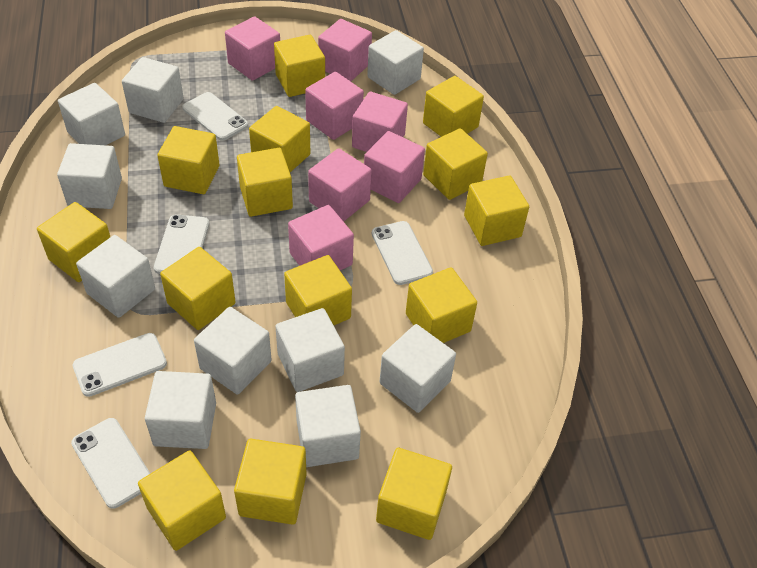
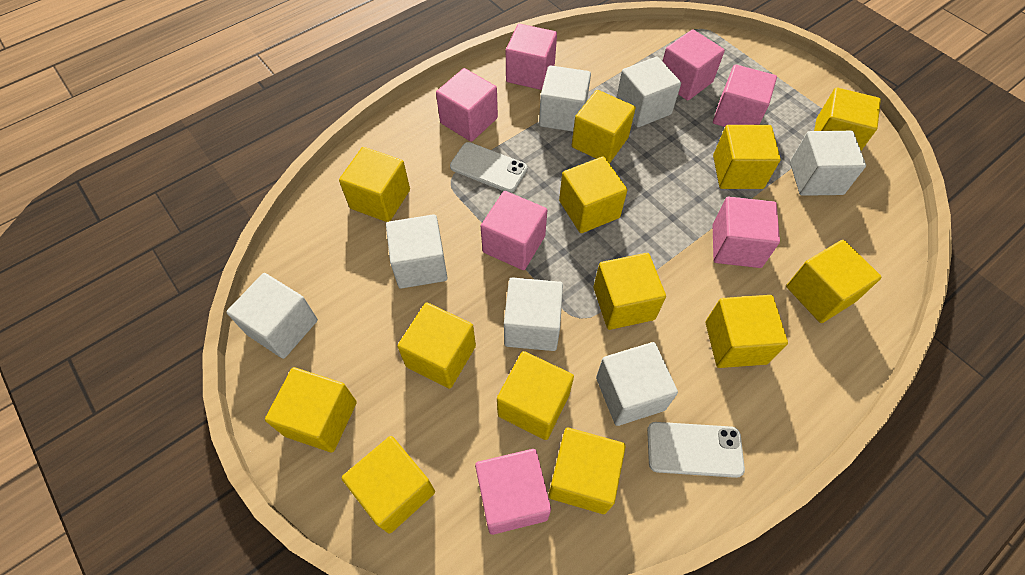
white cube: 10 -> 7
white phone: 5 -> 2
yellow cube: 14 -> 13

